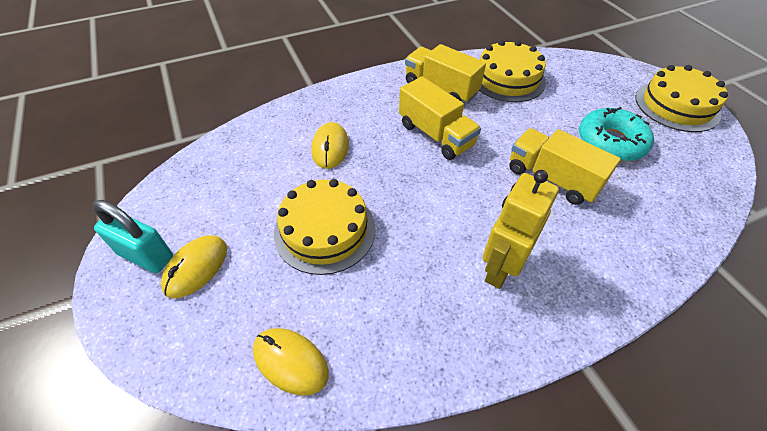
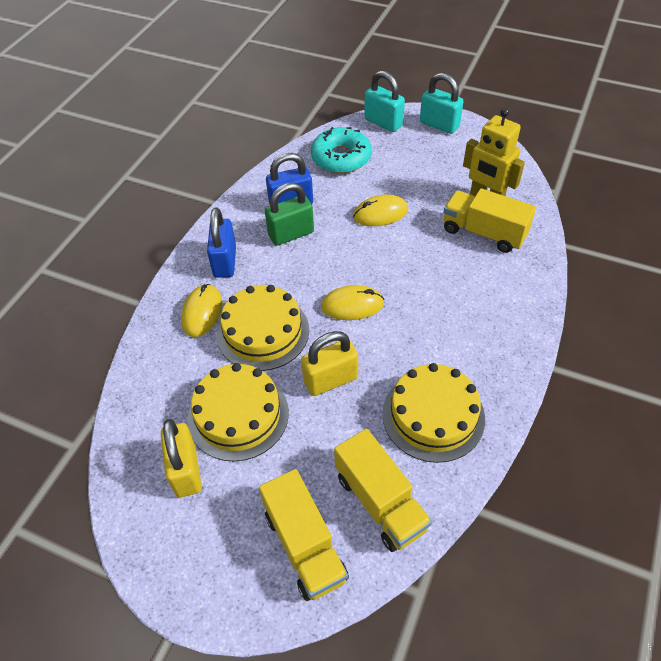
blue padlock: 0 -> 2
green padlock: 0 -> 1
turquoise padlock: 1 -> 2
yellow padlock: 0 -> 2

